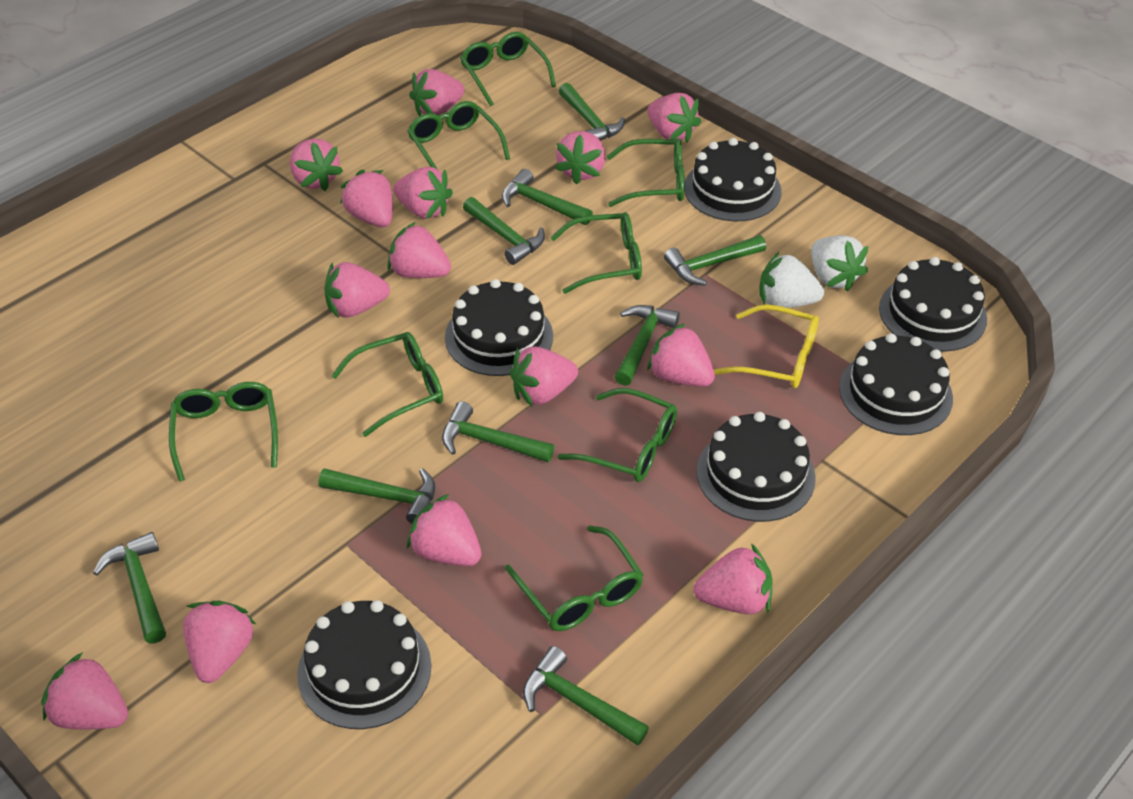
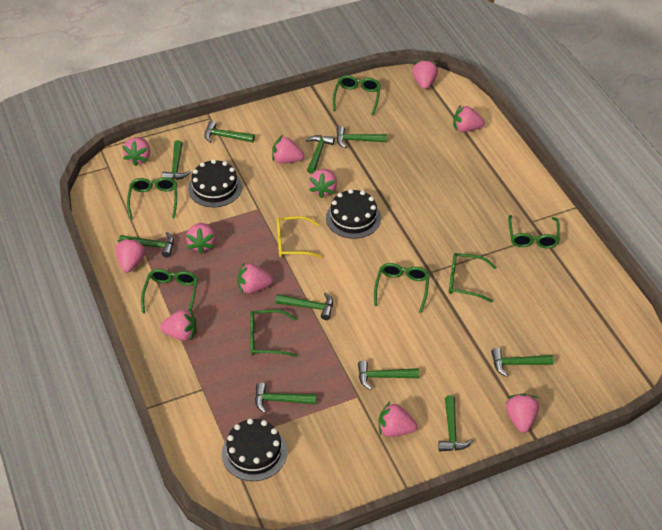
black cake: 6 -> 3
green glasses: 8 -> 7
green hammer: 9 -> 10
pink strawberry: 14 -> 11
white strawberry: 2 -> 0

